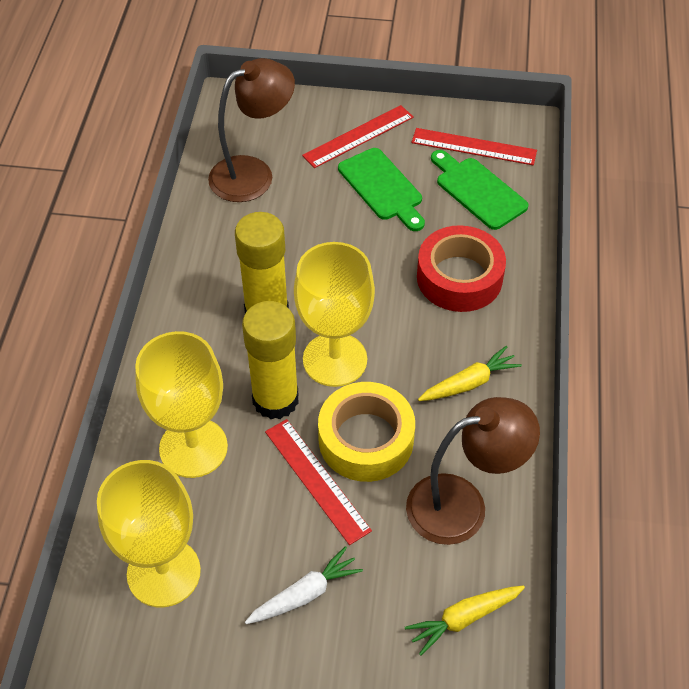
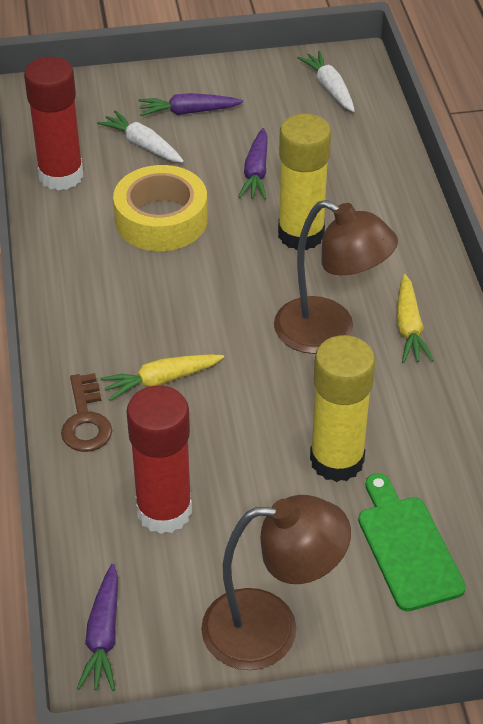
brown key: 0 -> 1
green cutting board: 2 -> 1
purple carrot: 0 -> 3
red glue stick: 0 -> 2
red ruler: 3 -> 0
red tape: 1 -> 0
white carrot: 1 -> 2
yellow goblet: 3 -> 0

